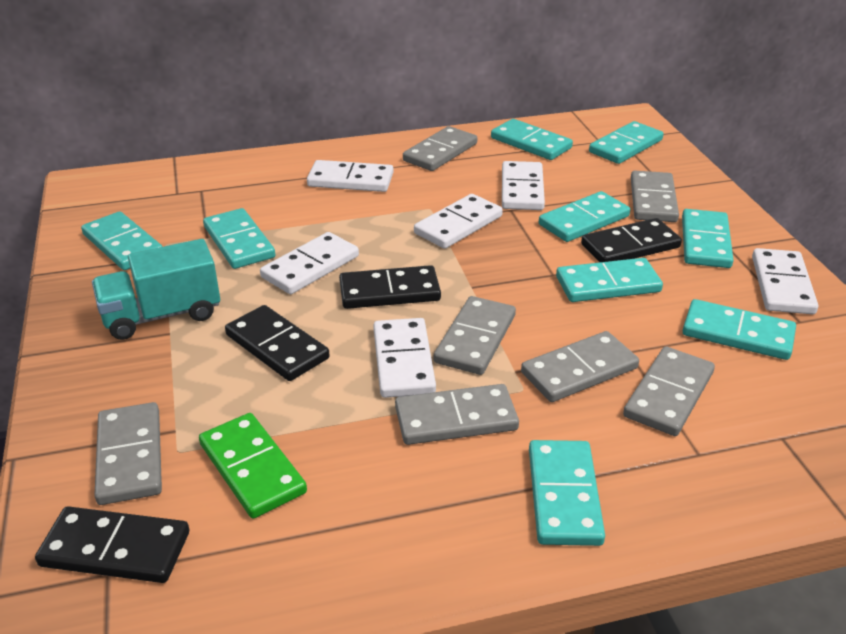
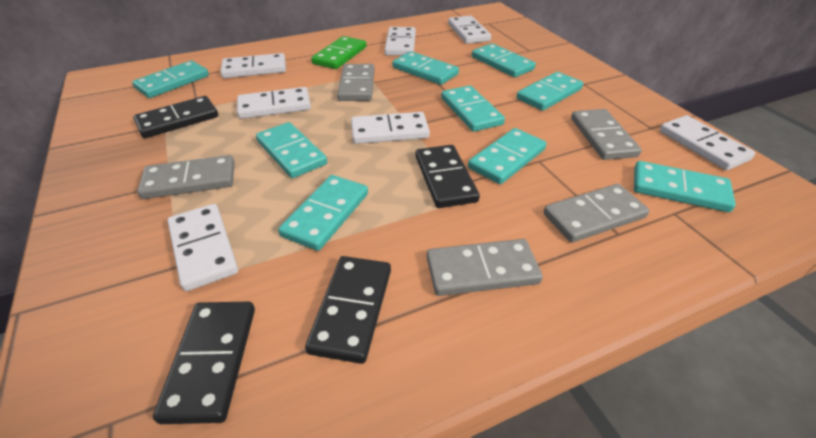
grey domino: 7 -> 5
turquoise truck: 1 -> 0
white domino: 6 -> 7

